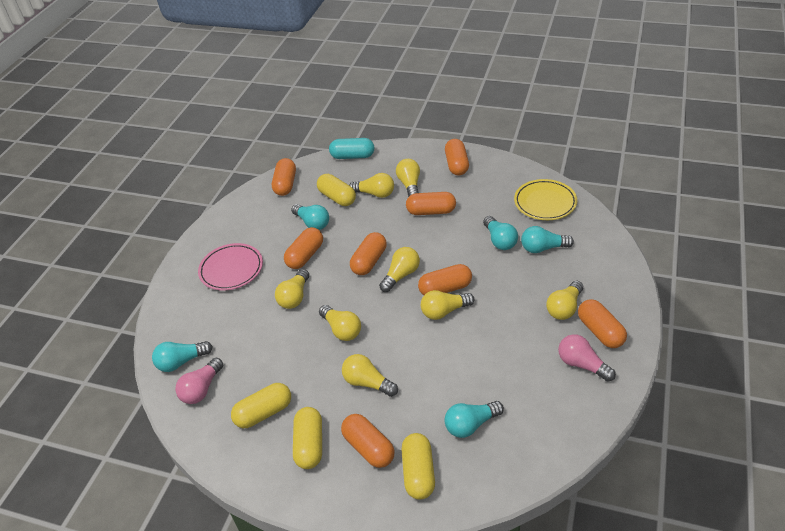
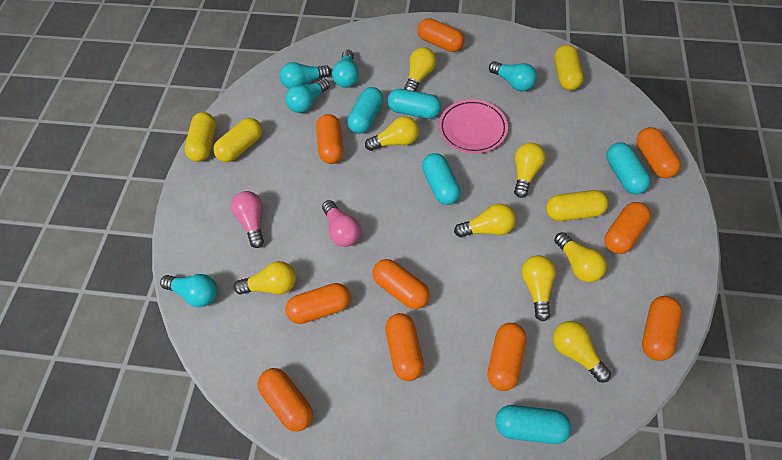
orange capsule: 8 -> 10
turquoise capsule: 1 -> 5
yellow plate: 1 -> 0

